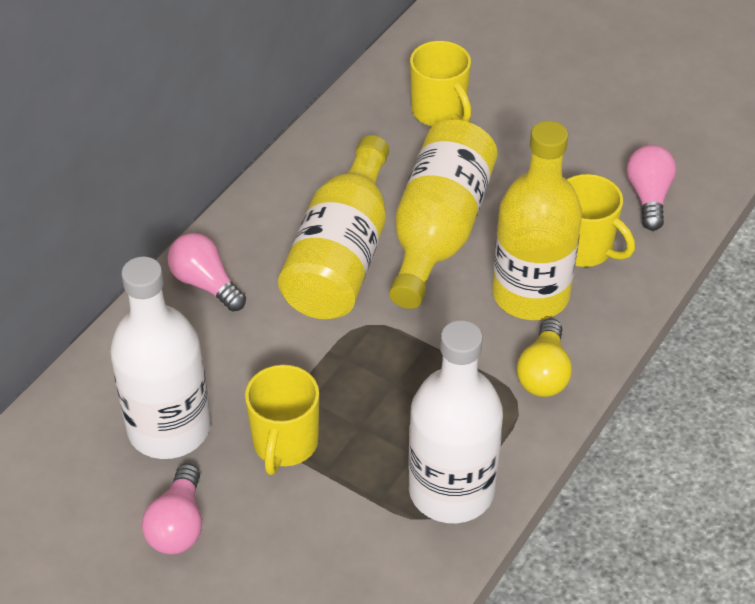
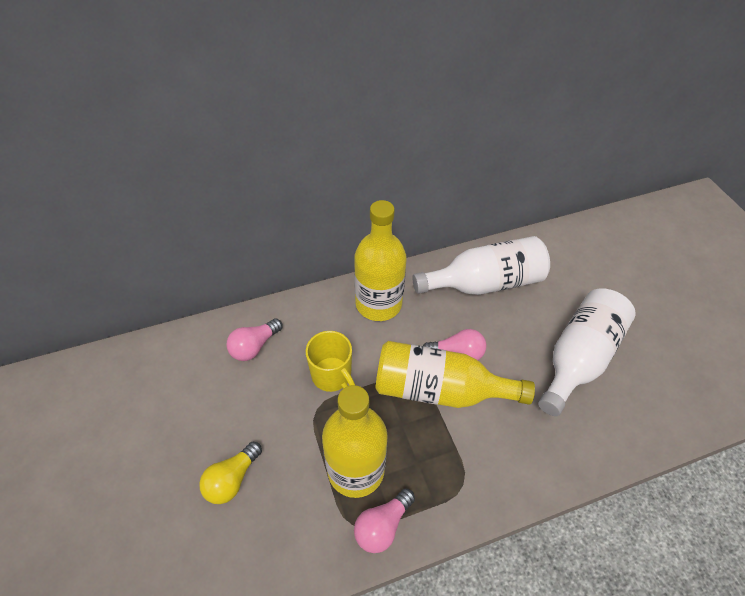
yellow mug: 3 -> 1

